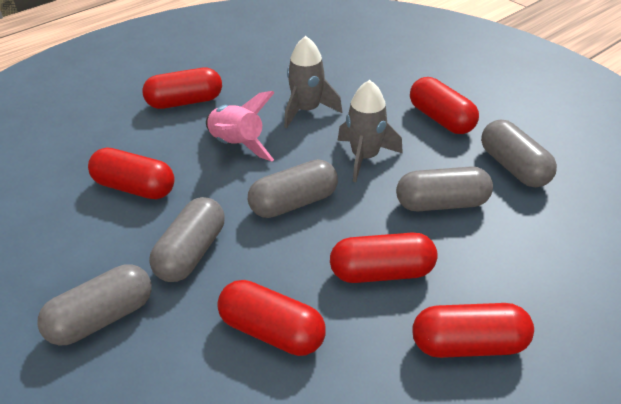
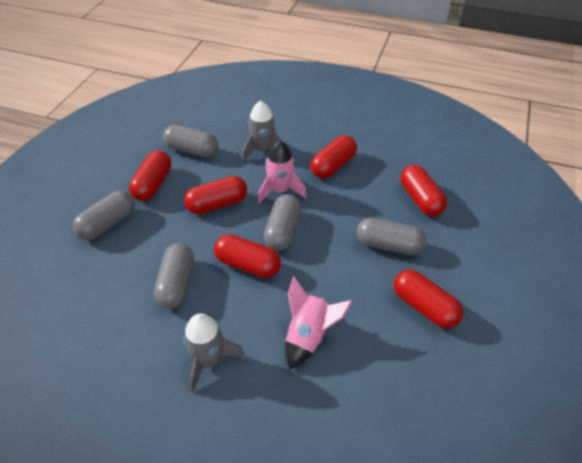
pink rocket: 1 -> 2

